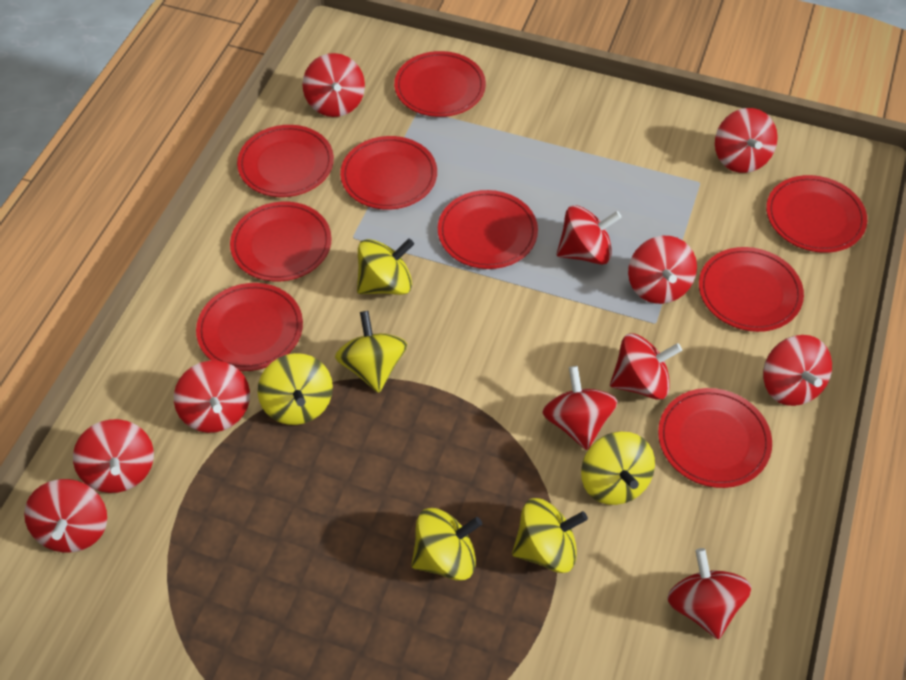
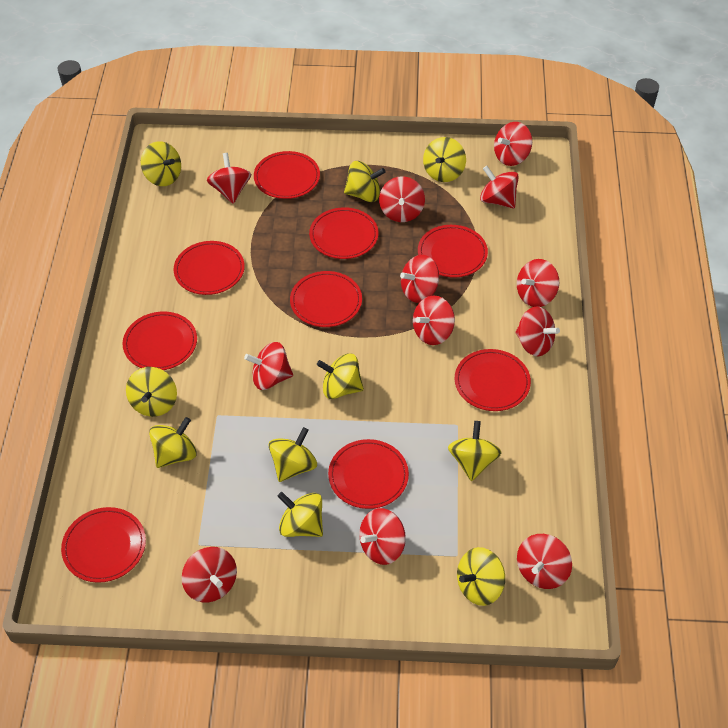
red spinning top: 11 -> 12
yellow spinning top: 6 -> 10

